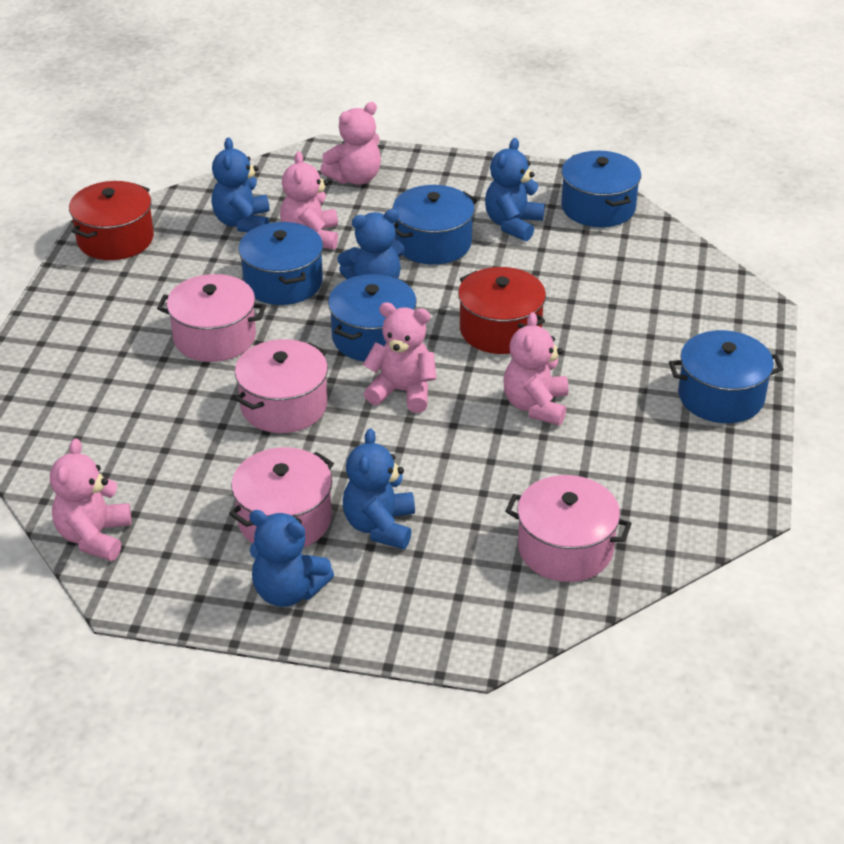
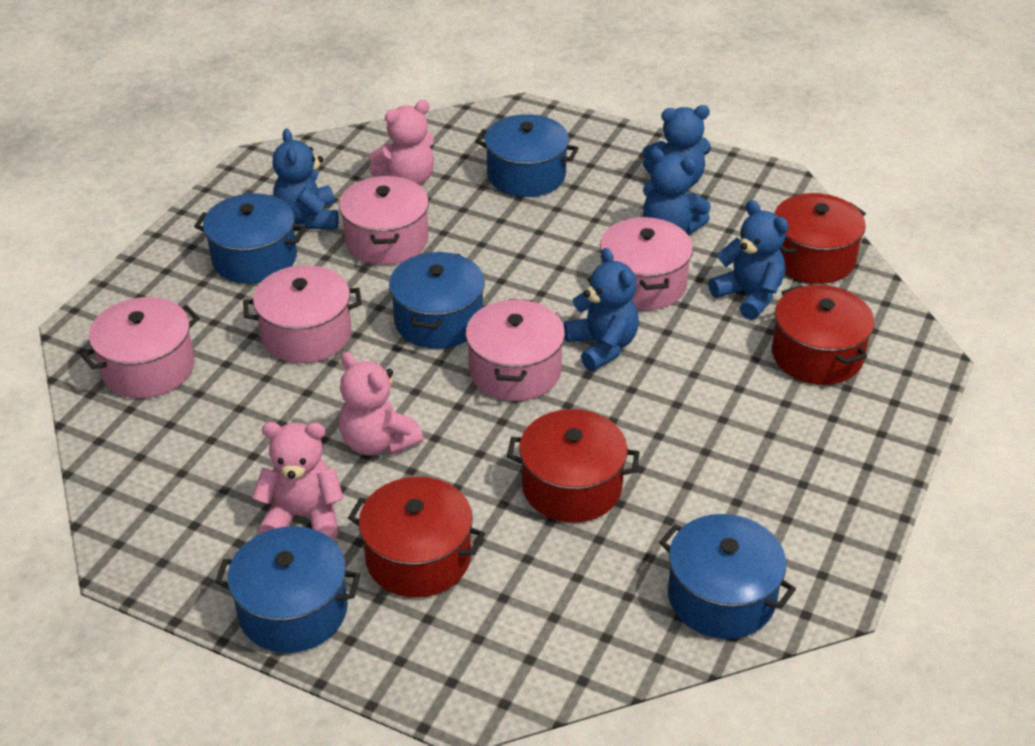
pink pot: 4 -> 5
pink teddy bear: 5 -> 3
red pot: 2 -> 4

